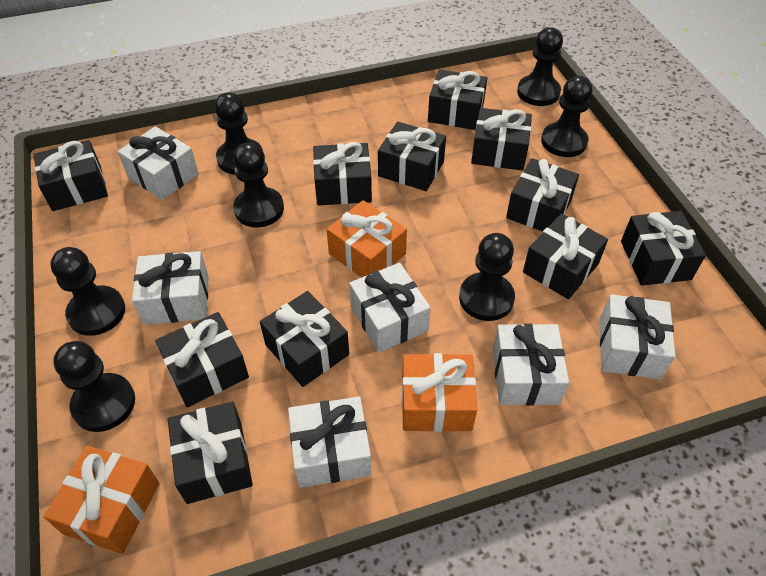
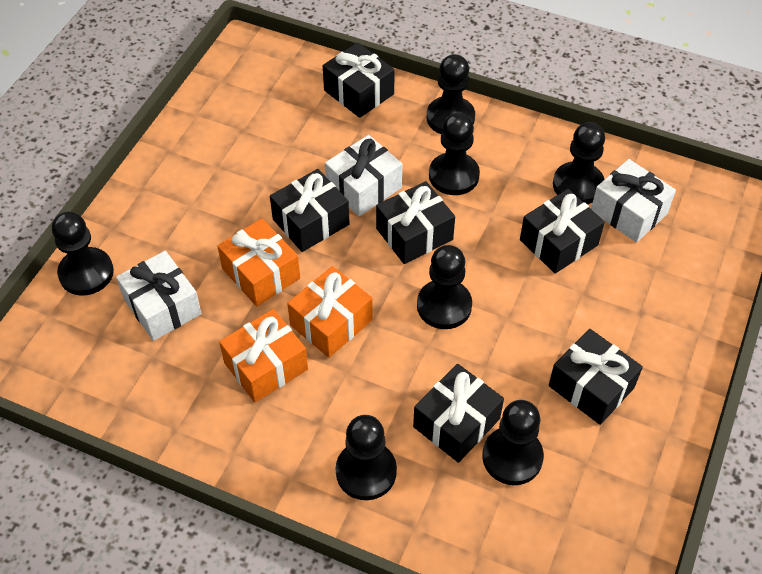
black gift: 11 -> 6
white gift: 6 -> 3

